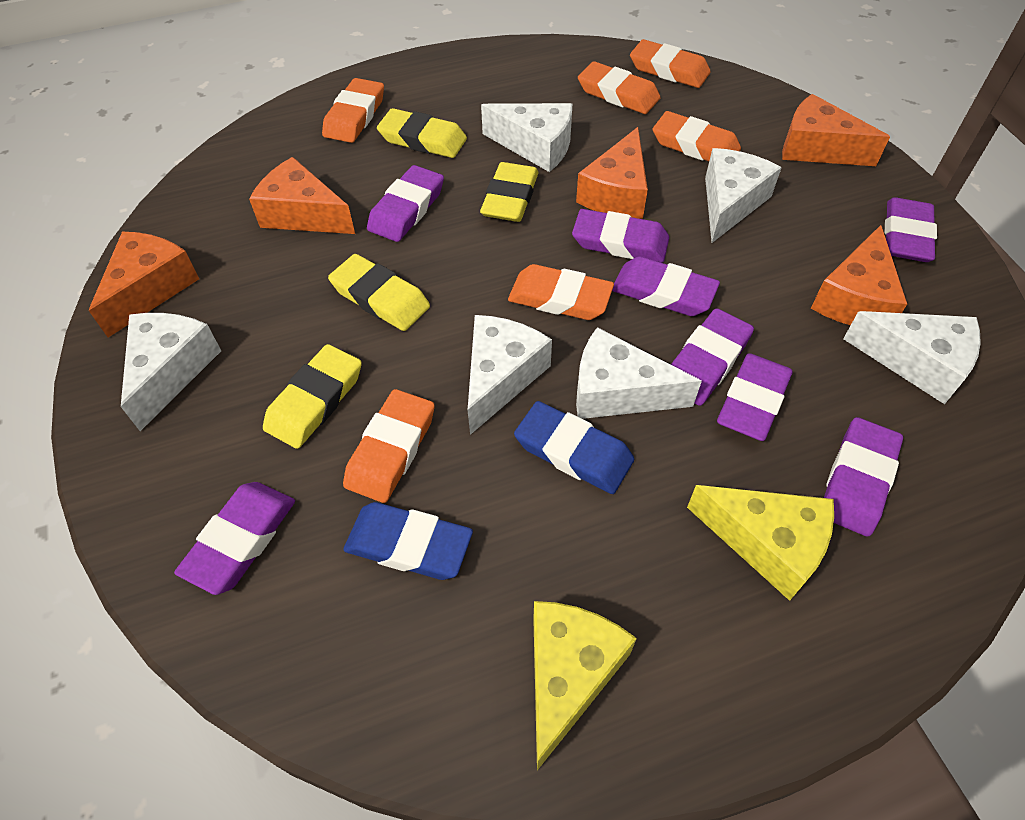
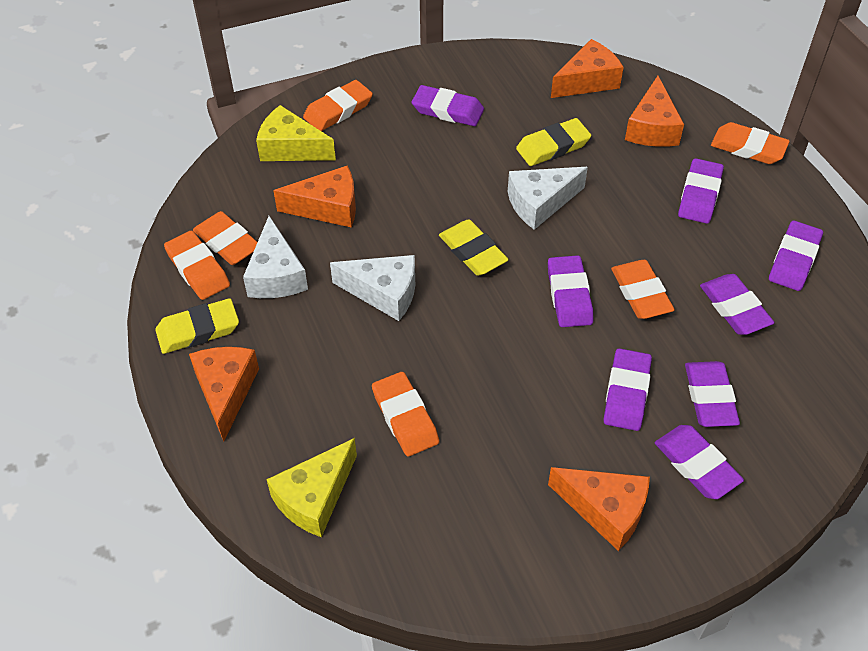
blue eraser: 2 -> 0
white cheese: 6 -> 3
yellow eraser: 4 -> 3

